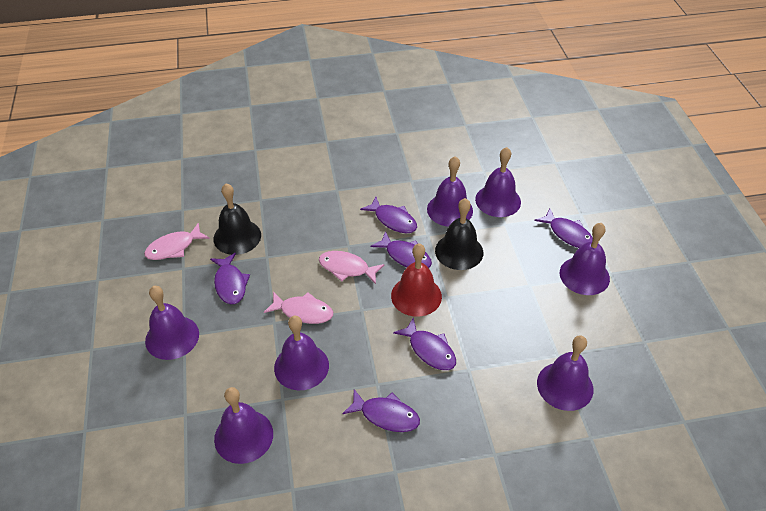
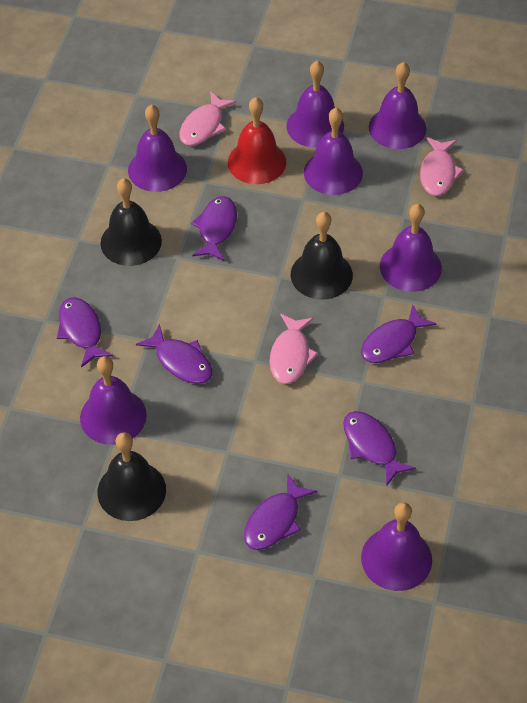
black bell: 2 -> 3

